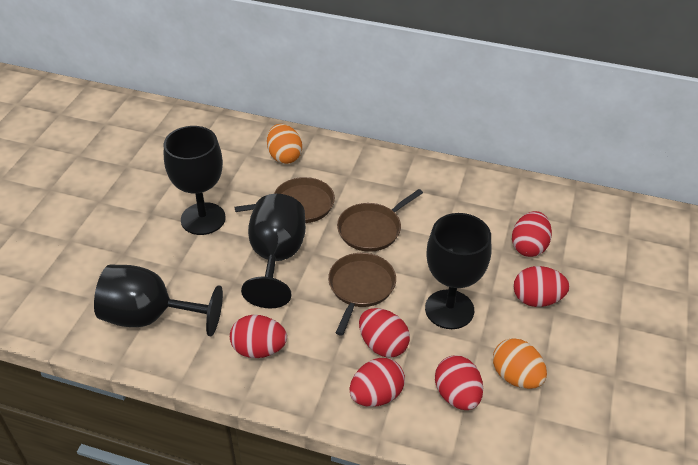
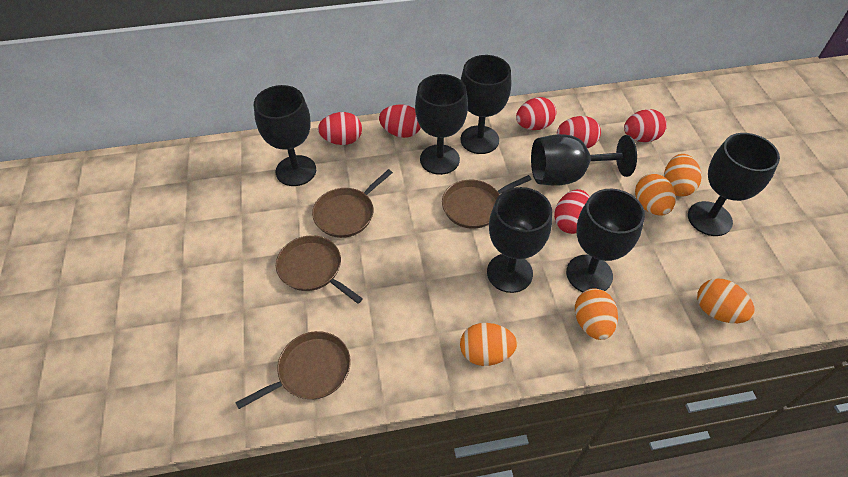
black goblet: 4 -> 7
brown pan: 3 -> 4
orange egg: 2 -> 5

